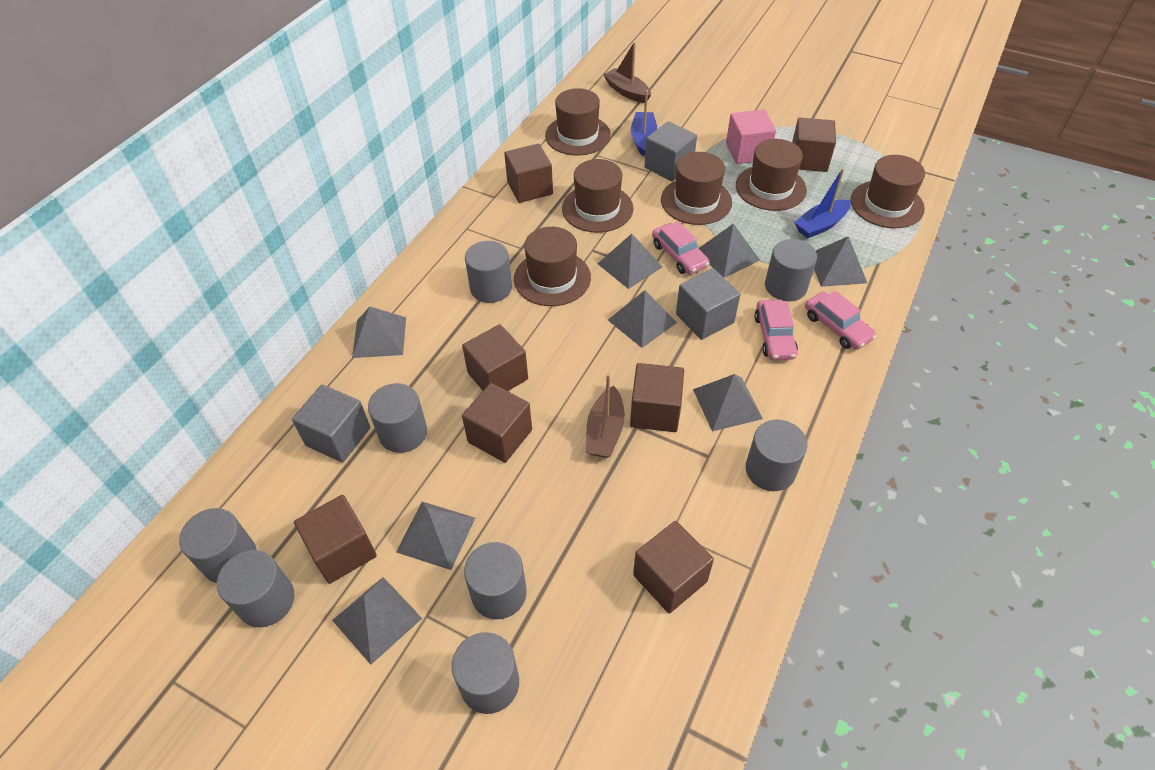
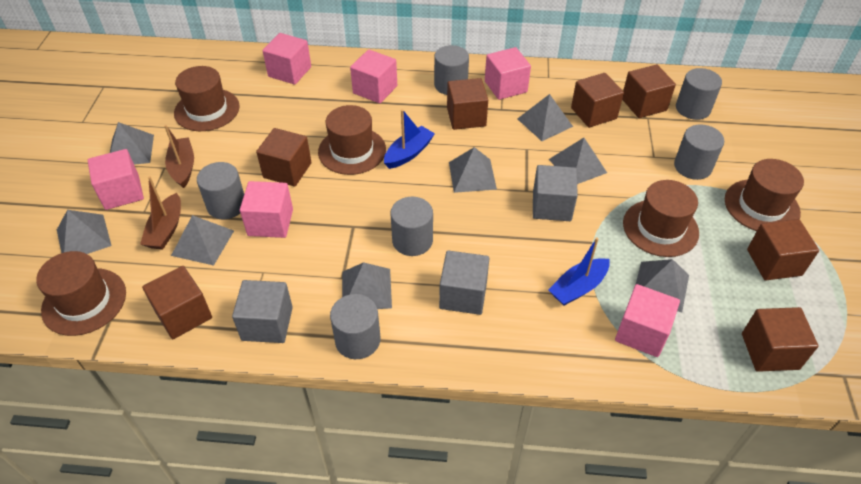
brown hat: 6 -> 5
grey cylinder: 8 -> 6
pink car: 3 -> 0
pink cube: 1 -> 6

